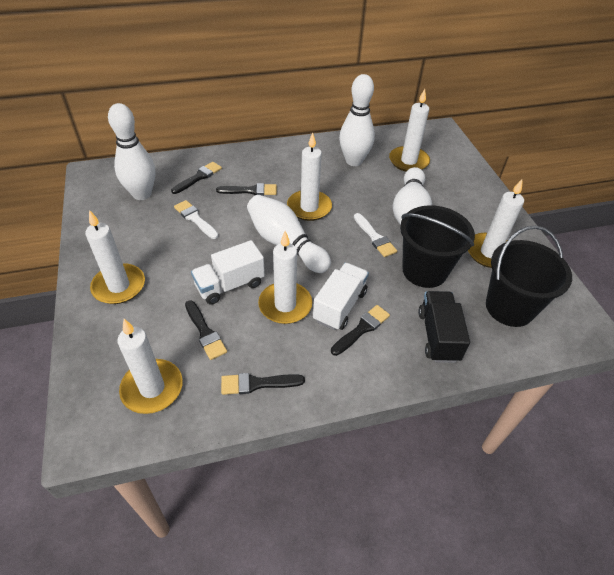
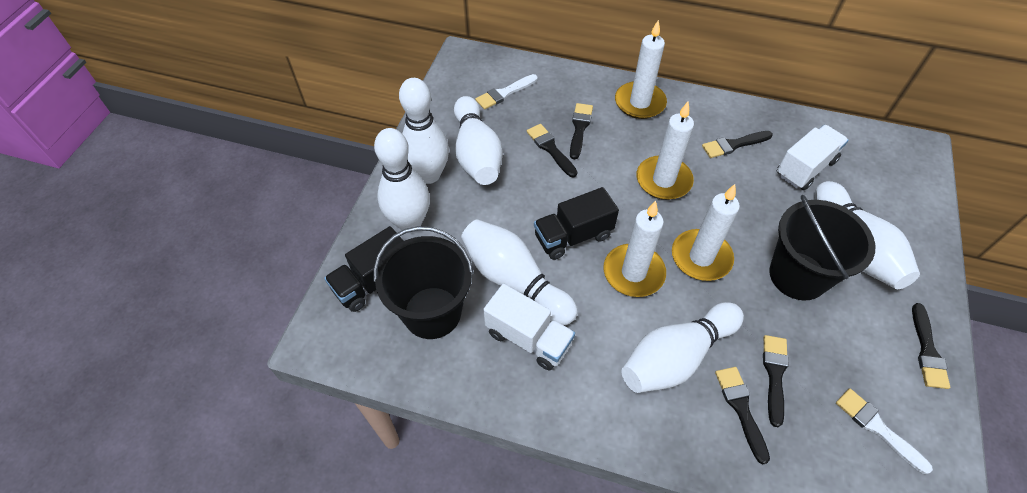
black brush: 5 -> 6
black truck: 1 -> 2
white bowling pin: 4 -> 6
white candle: 6 -> 4

